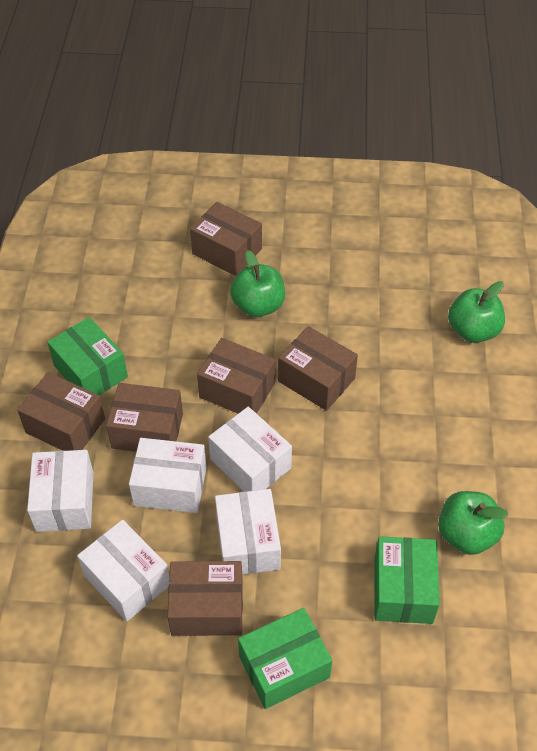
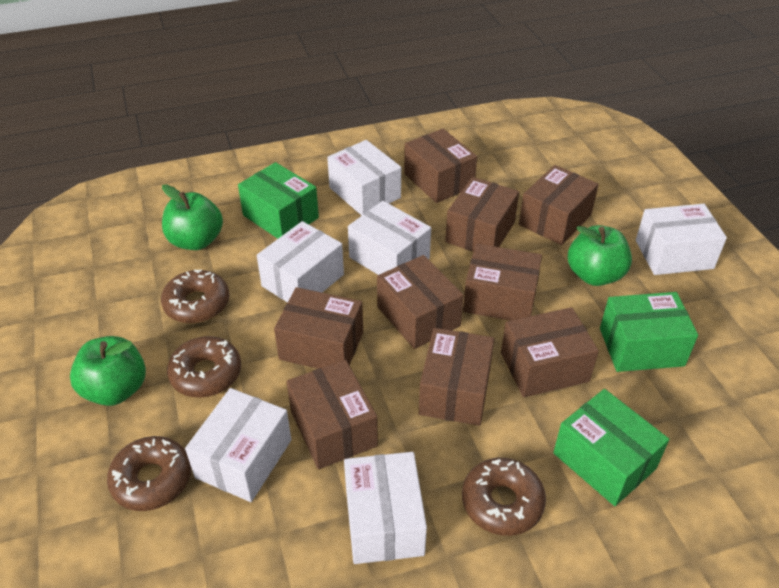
brown box: 6 -> 9
brown donut: 0 -> 4
white box: 5 -> 6

